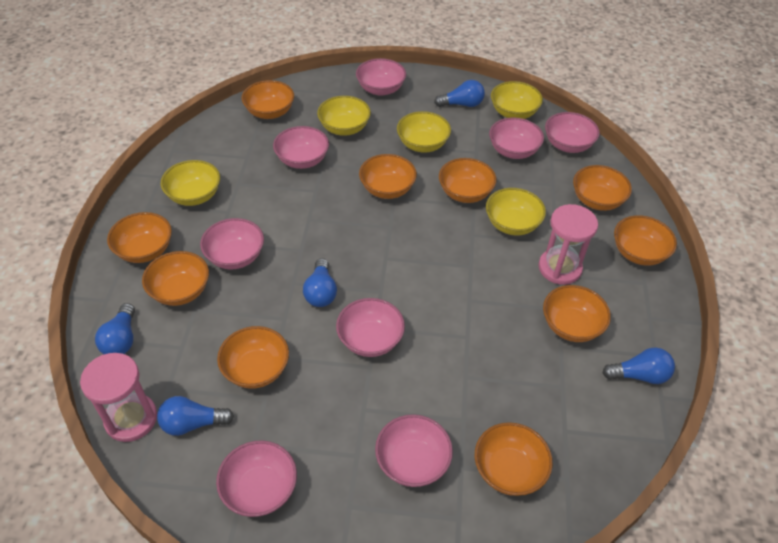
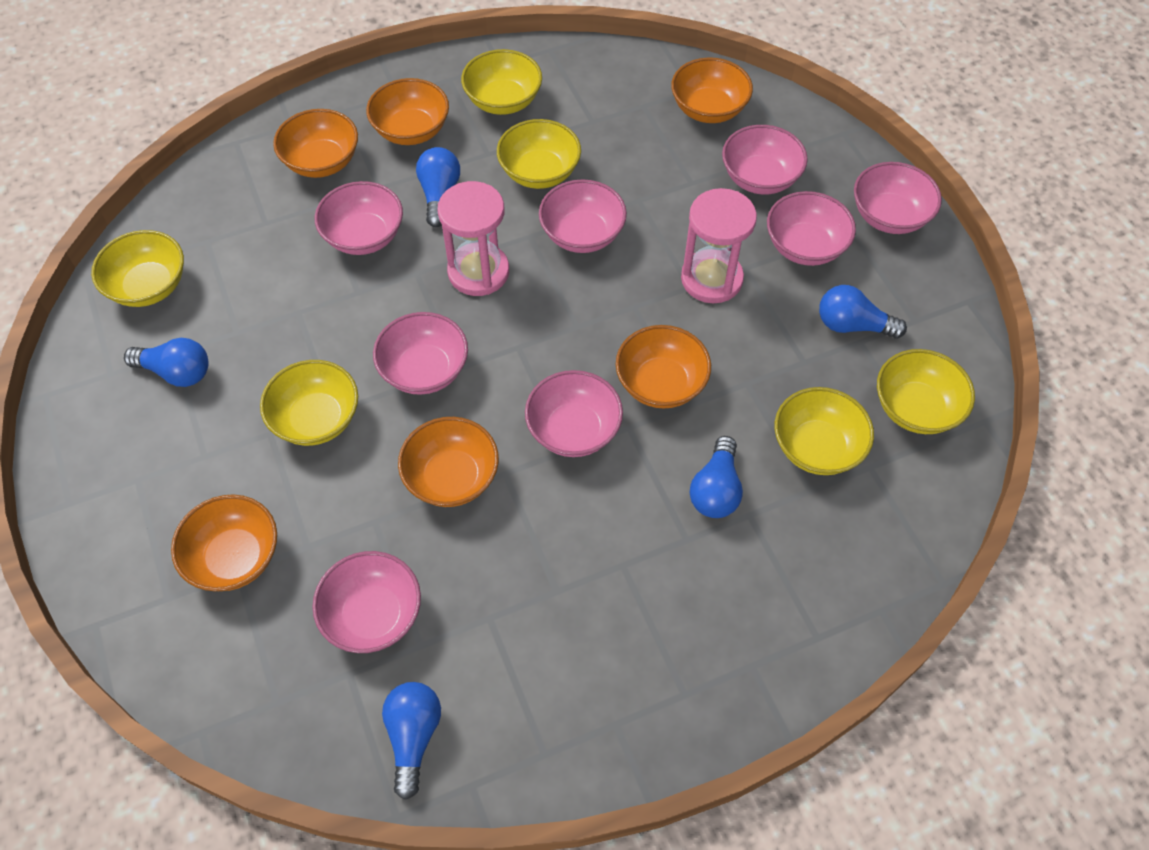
orange bowl: 10 -> 6
yellow bowl: 5 -> 6

